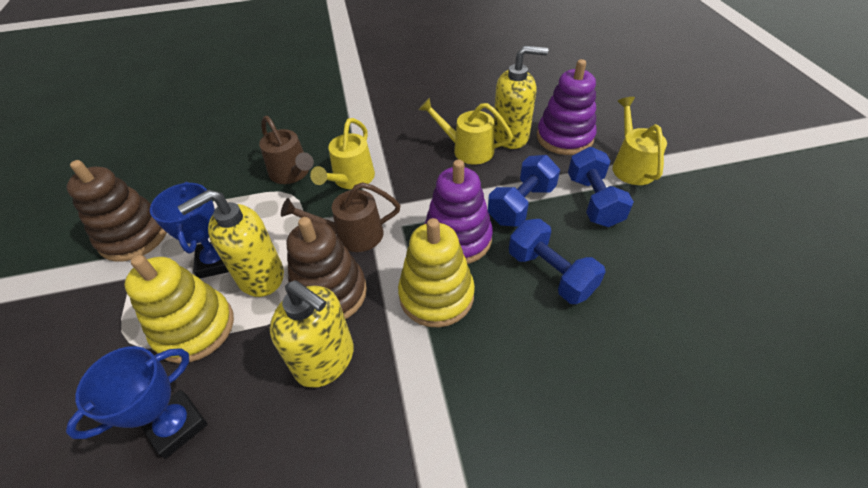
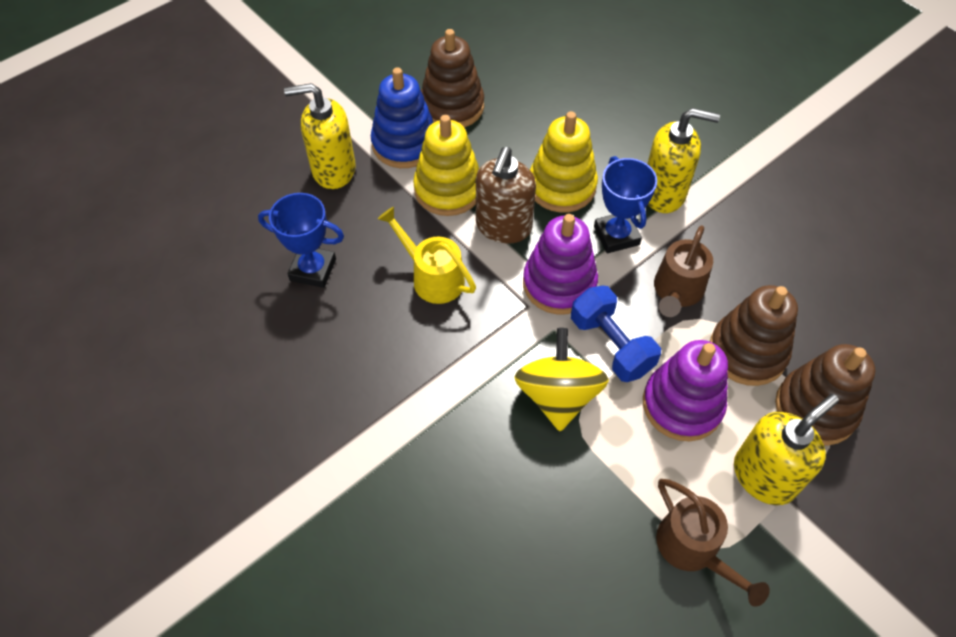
blue dumbbell: 3 -> 1
blue stacking toy: 0 -> 1
brown soap dispenser: 0 -> 1
brown stacking toy: 2 -> 3
yellow spinning top: 0 -> 1
yellow watering can: 3 -> 1

